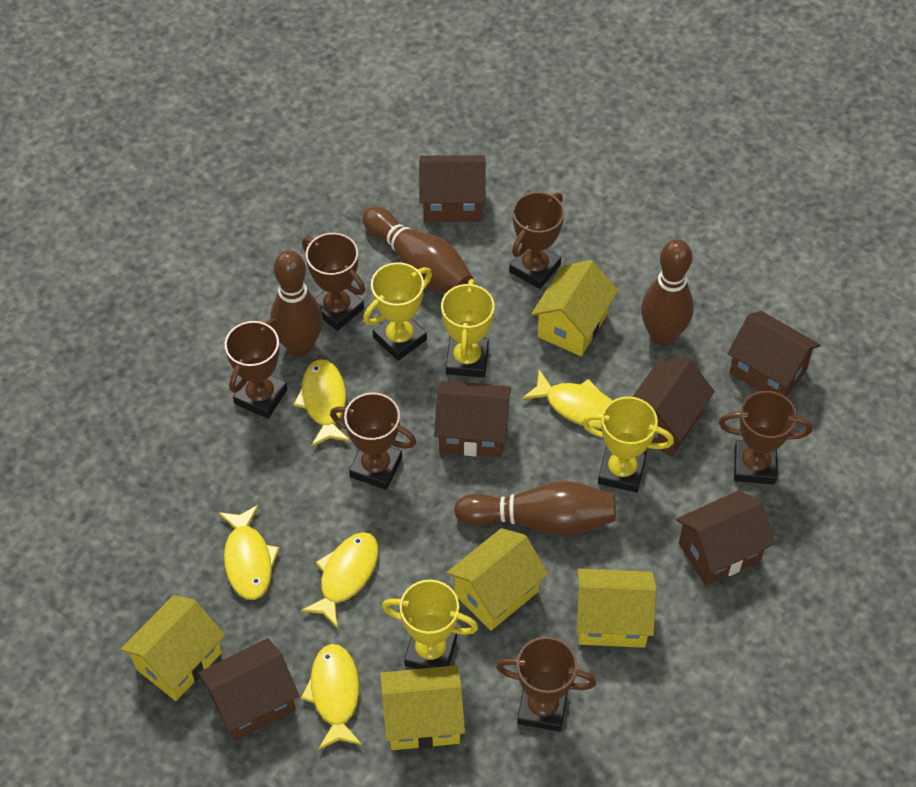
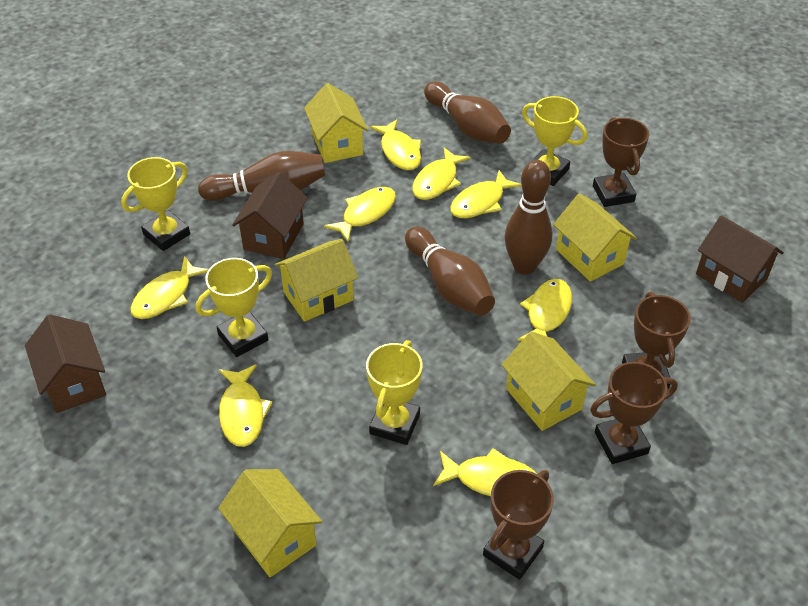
brown house: 6 -> 3
brown trophy: 6 -> 4
yellow fish: 5 -> 8

